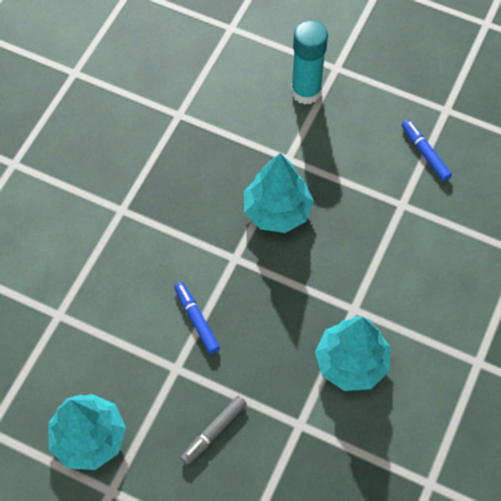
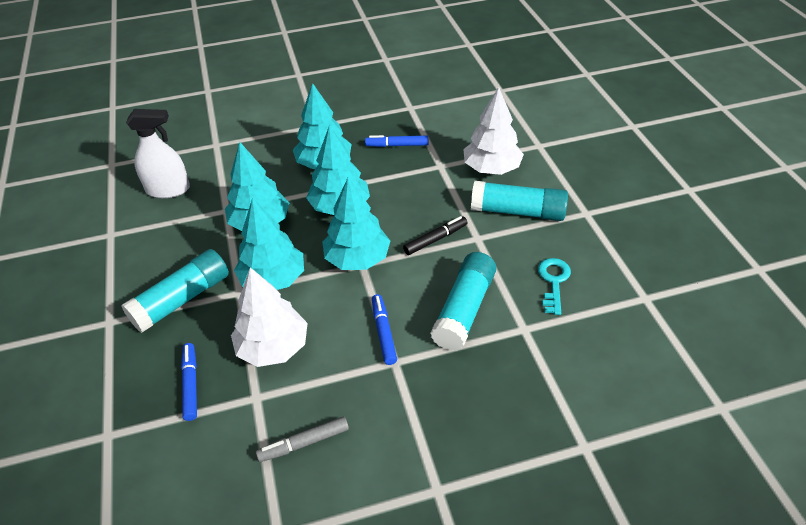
black marker: 0 -> 1
blue marker: 2 -> 3
turquoise glue stick: 1 -> 3
turquoise key: 0 -> 1
turquoise tree: 3 -> 5
white spray bottle: 0 -> 1
white tree: 0 -> 2

